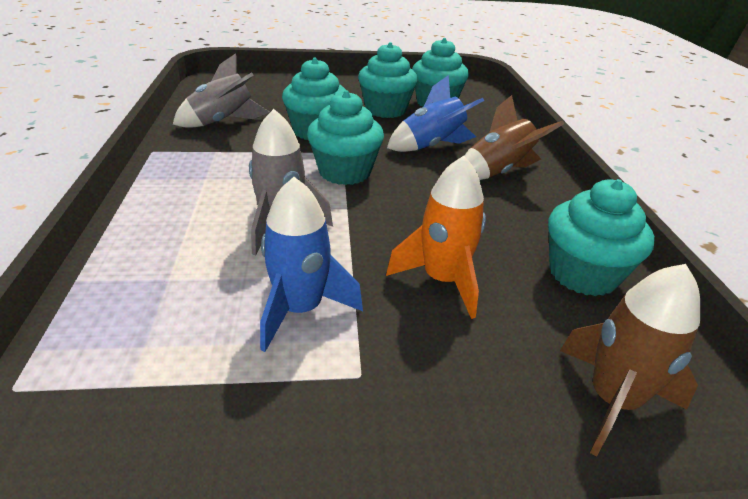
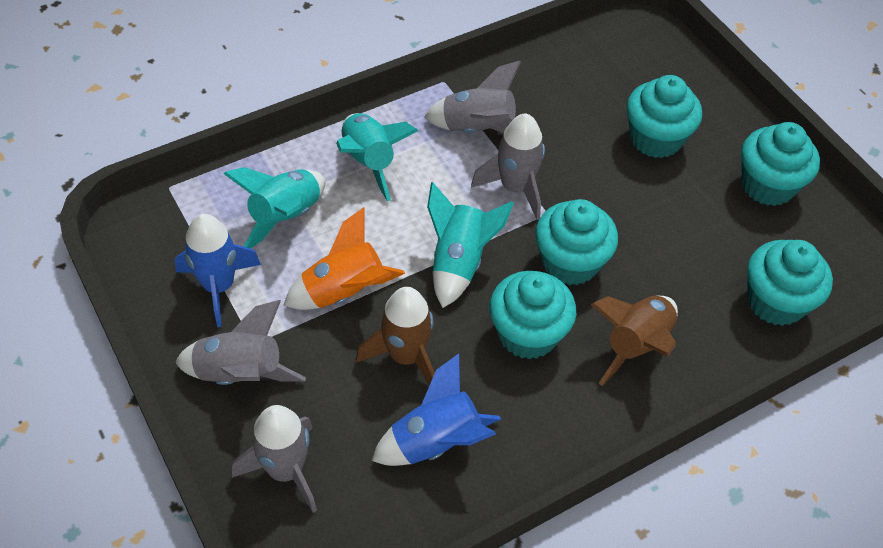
grey rocket: 2 -> 4
turquoise rocket: 0 -> 3

